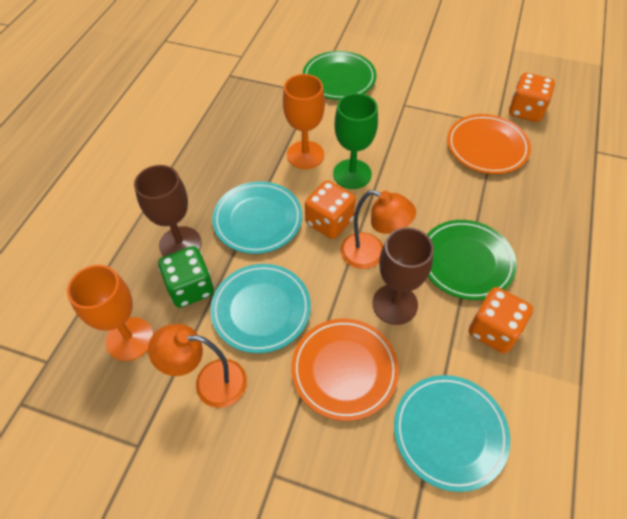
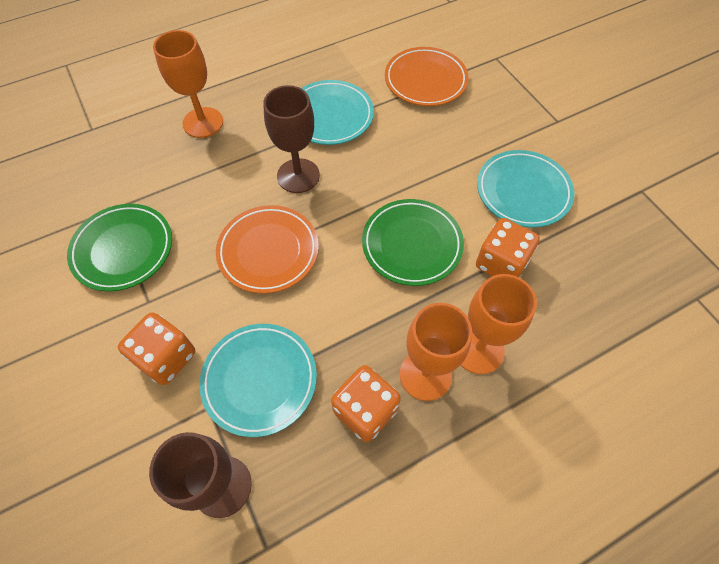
green dice: 1 -> 0
green goblet: 1 -> 0
orange goblet: 2 -> 3
orange lamp: 2 -> 0

